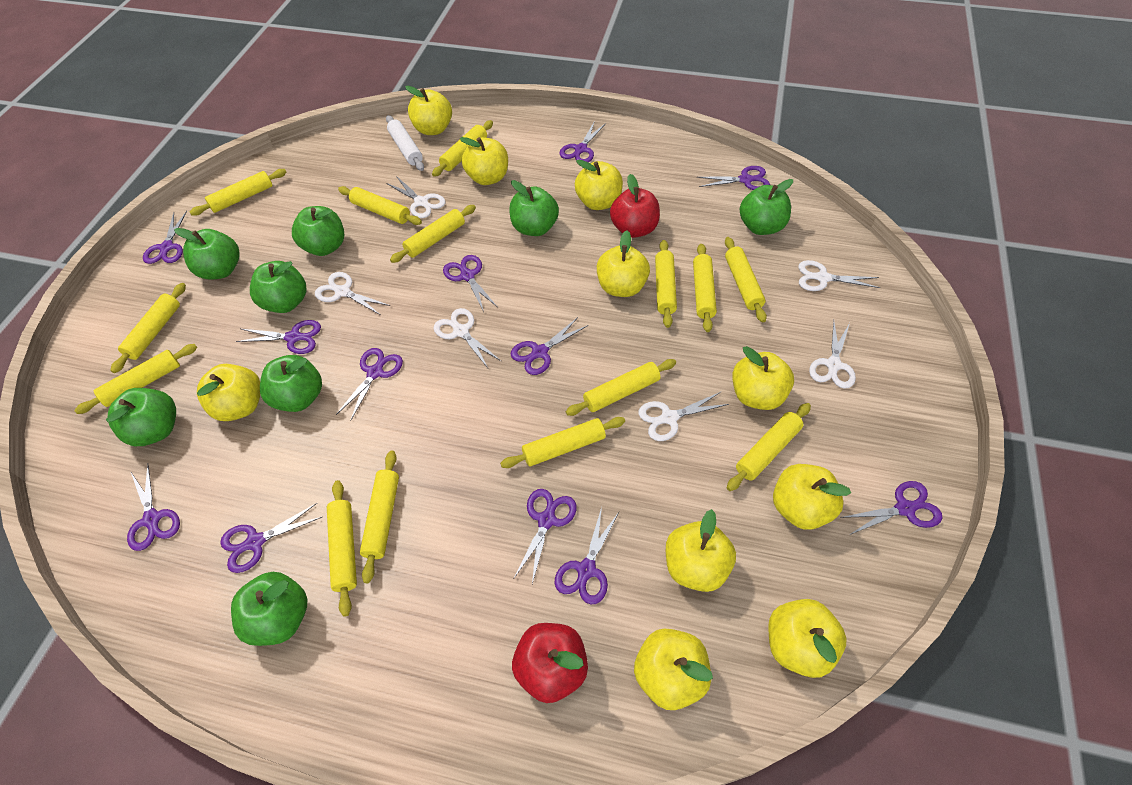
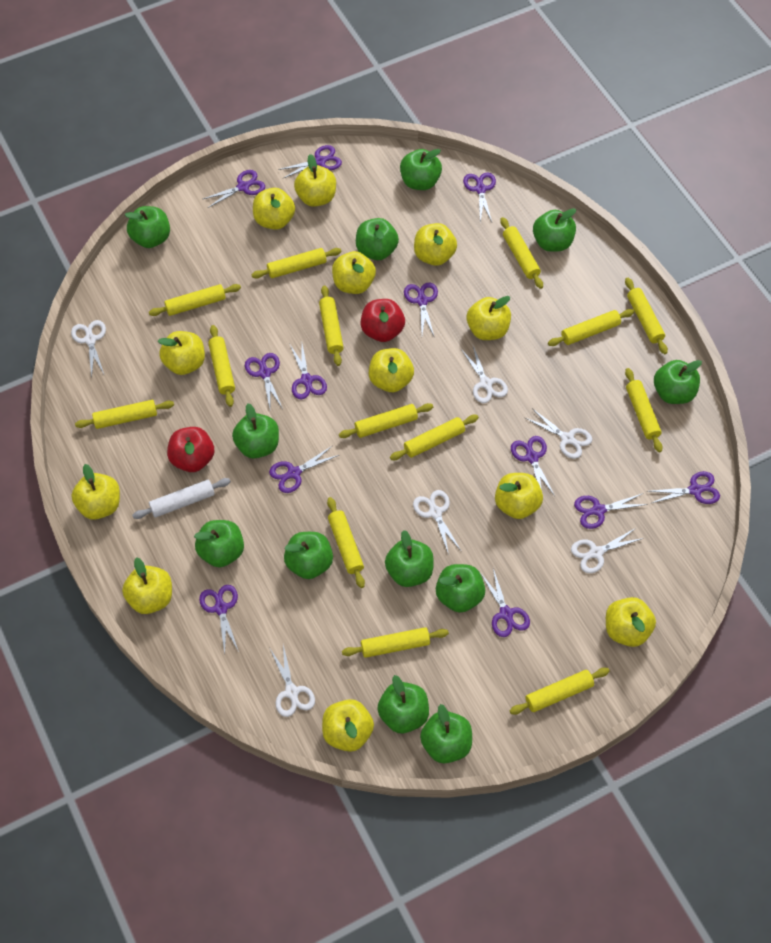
green apple: 8 -> 12
yellow apple: 10 -> 12

